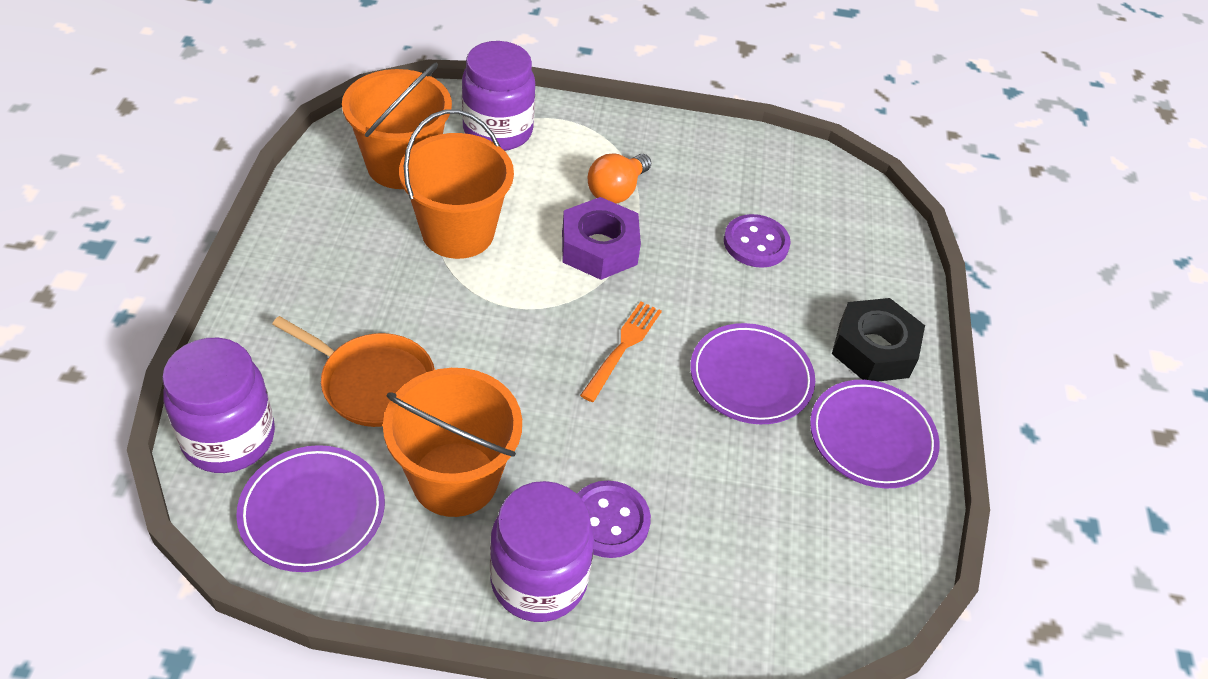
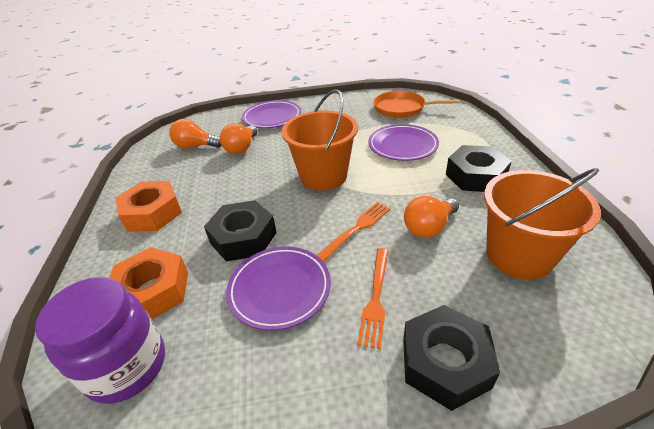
black nut: 1 -> 3
orange bucket: 3 -> 2
orange fork: 1 -> 2
orange light bulb: 1 -> 3
orange nut: 0 -> 2
purple button: 2 -> 0
purple jar: 3 -> 1
purple nut: 1 -> 0

